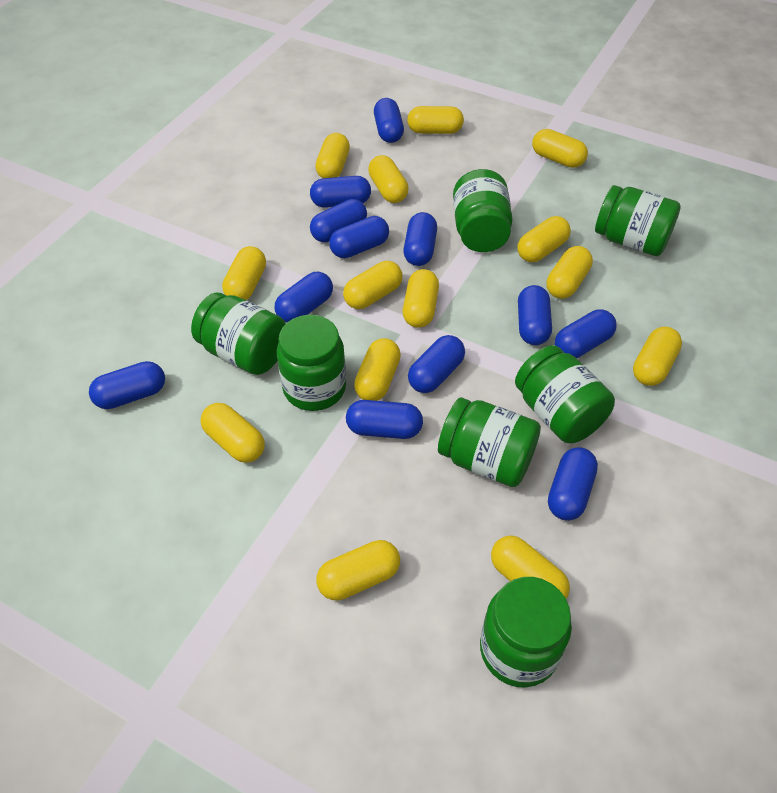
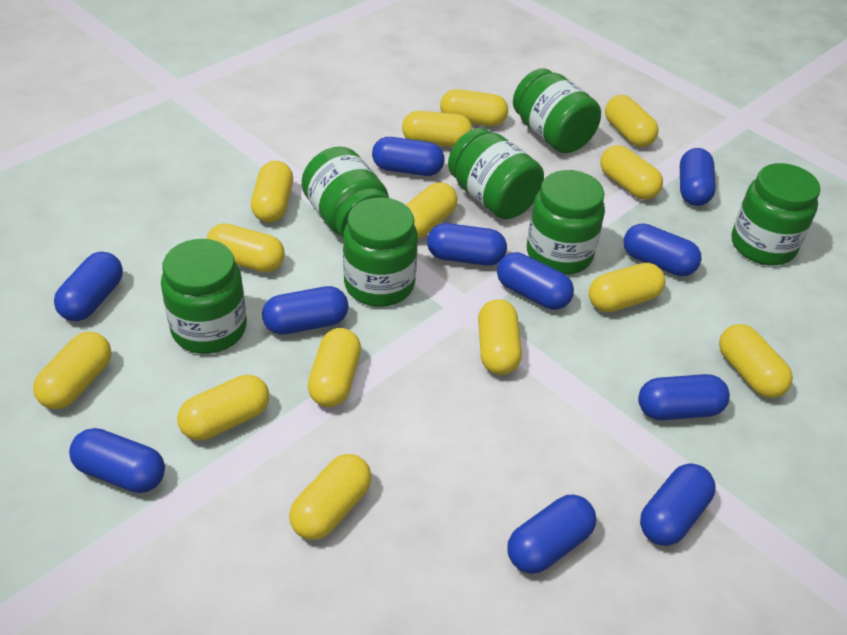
blue capsule: 12 -> 11

